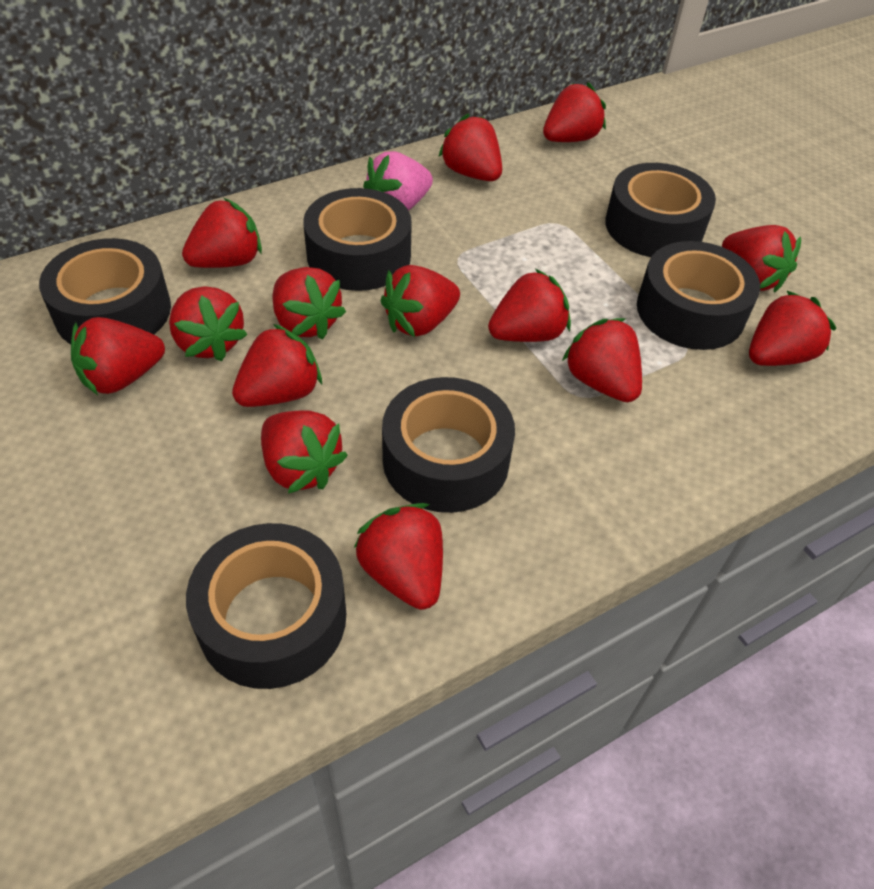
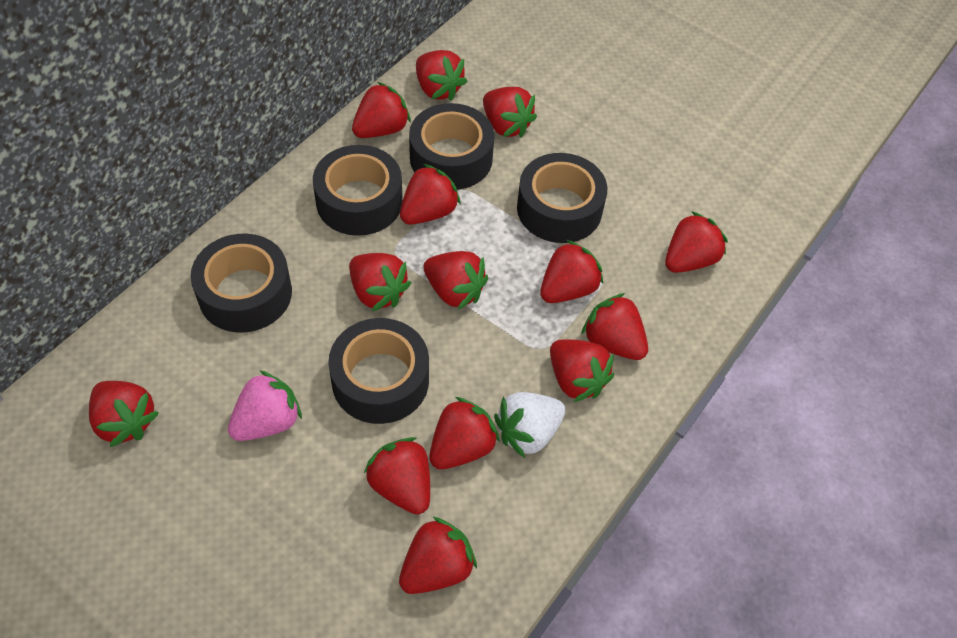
black tape: 6 -> 5
white strawberry: 0 -> 1

